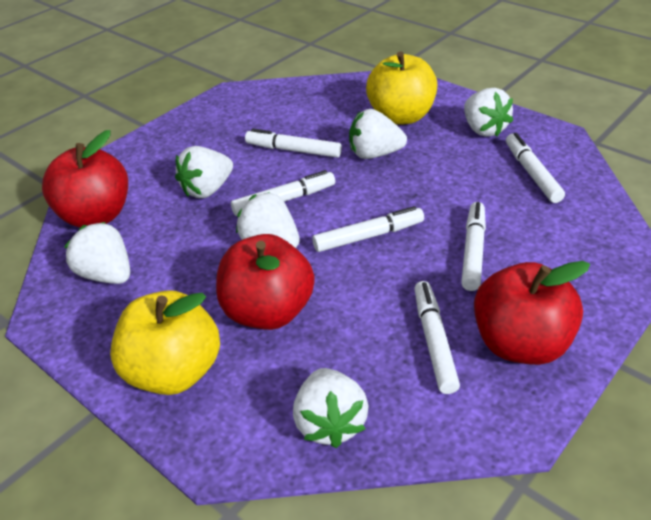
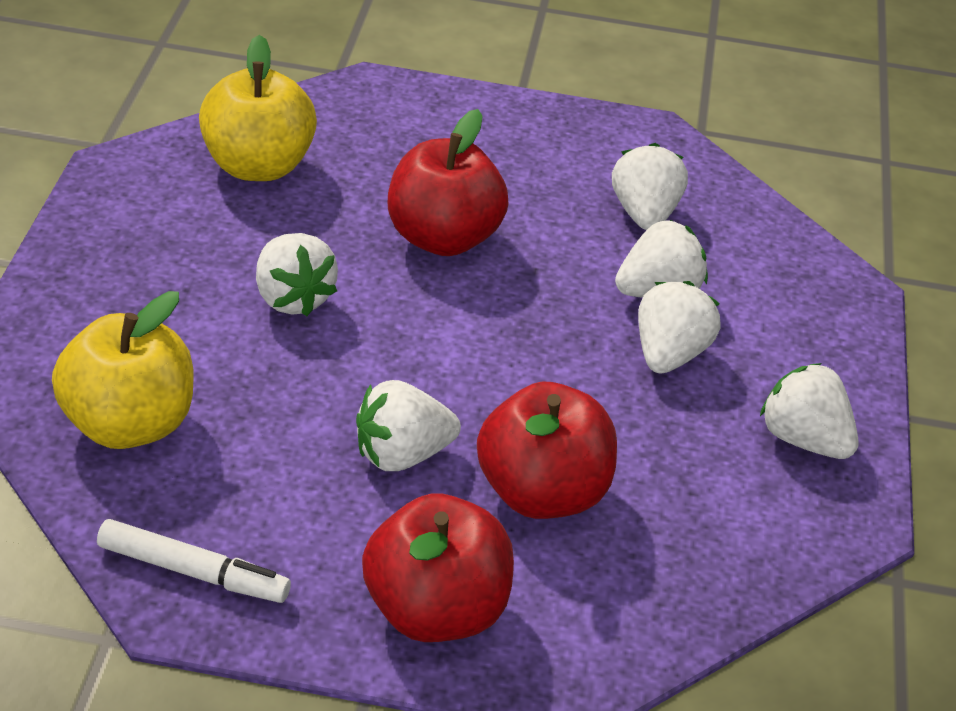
white marker: 6 -> 1

